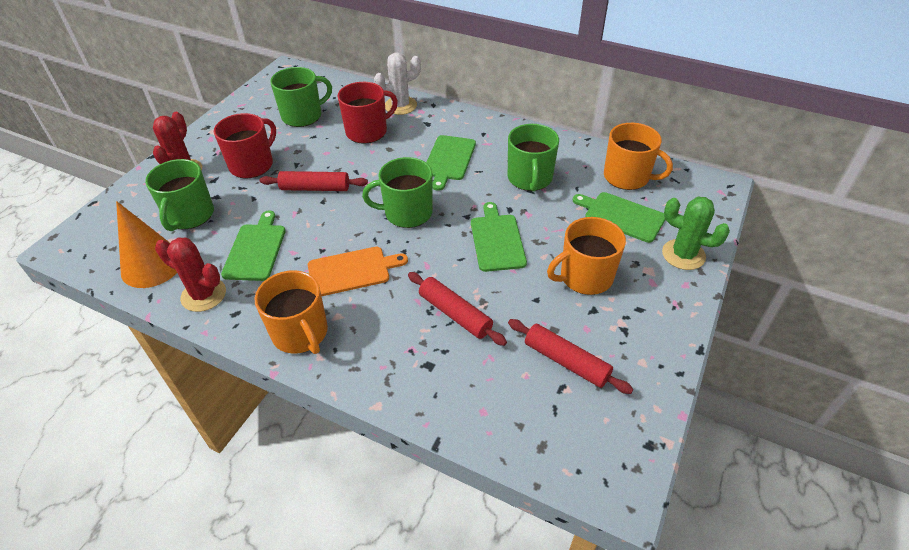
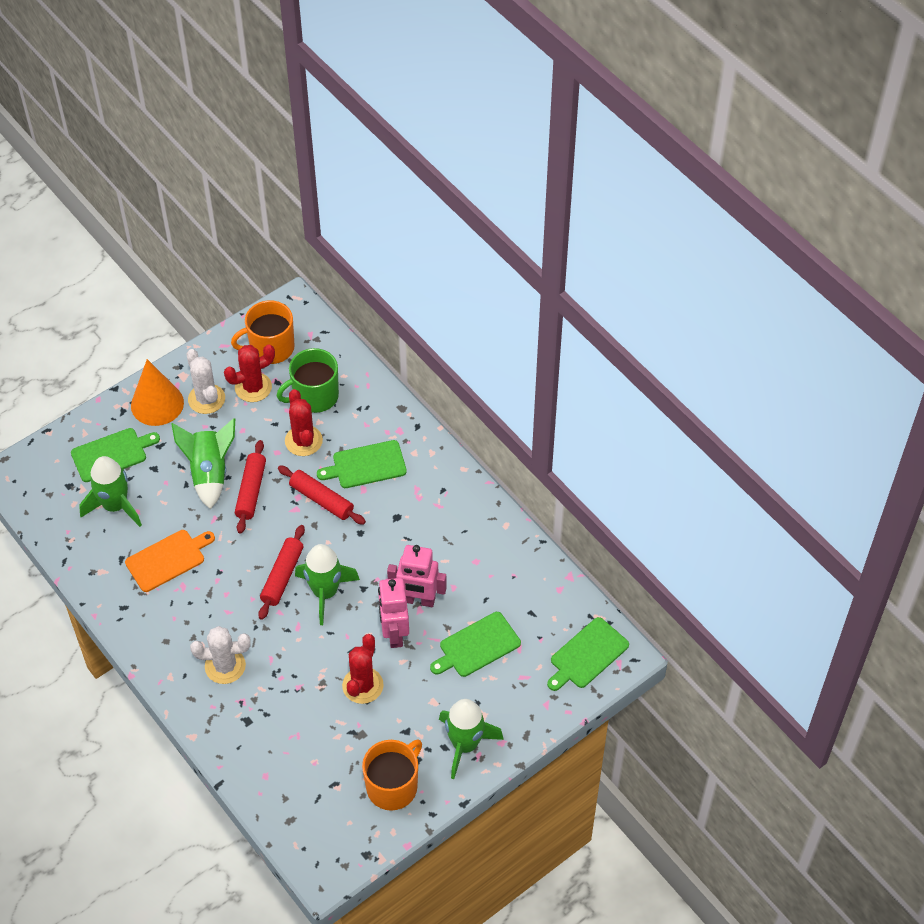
green cactus: 1 -> 0
green mug: 4 -> 1
green rocket: 0 -> 4
orange mug: 3 -> 2
pink robot: 0 -> 2
red cactus: 2 -> 3
red mug: 2 -> 0
white cactus: 1 -> 2

